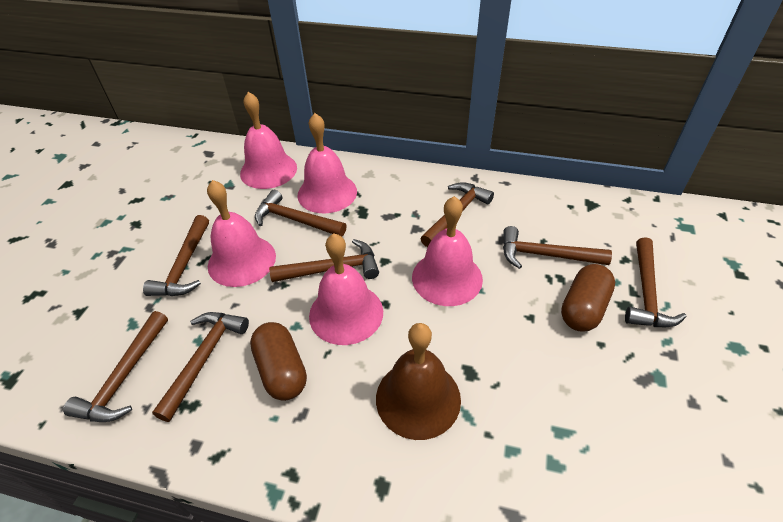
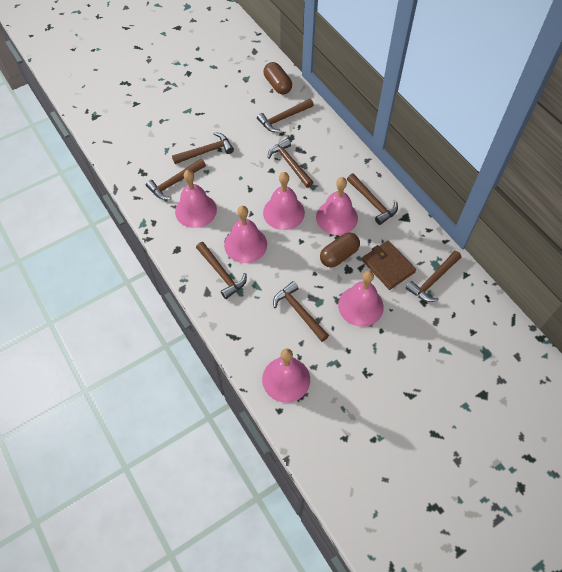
brown bell: 1 -> 0
brown wallet: 0 -> 1
pink bell: 5 -> 6

